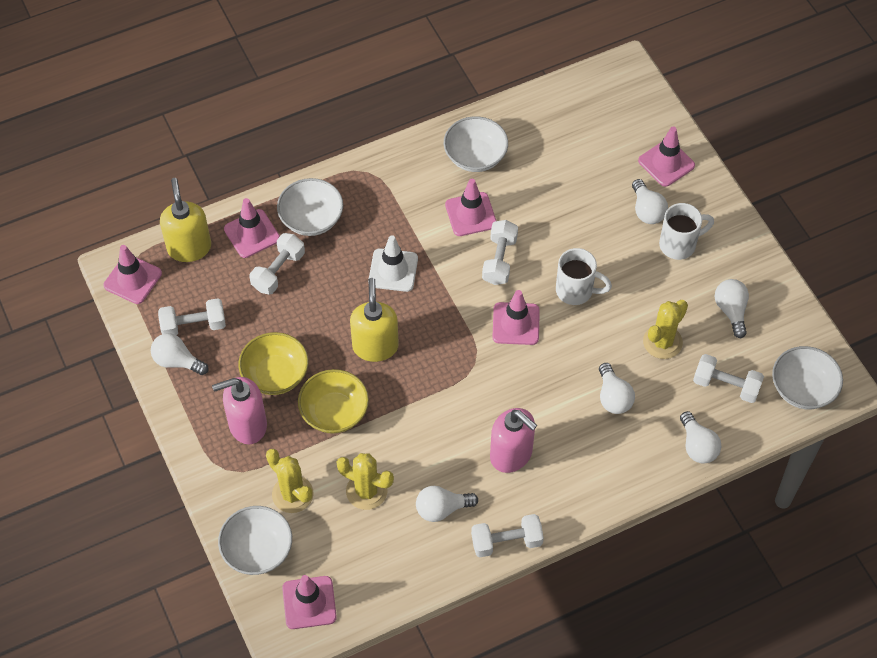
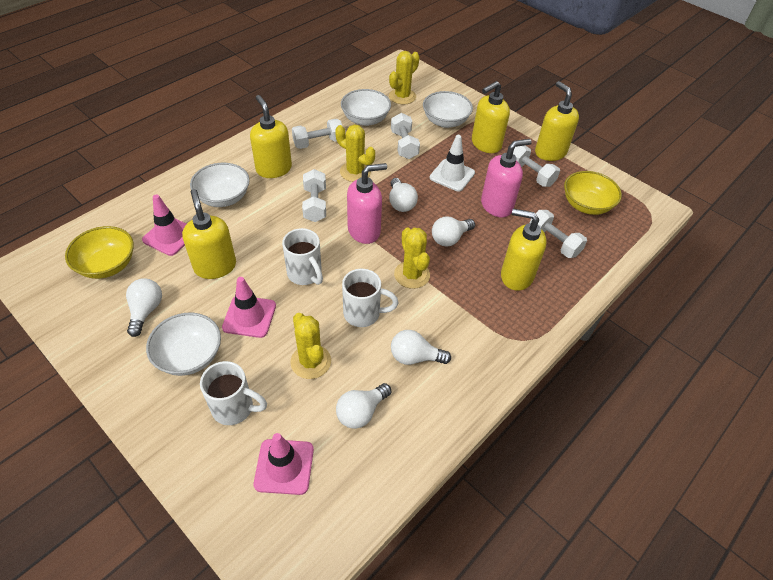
pink traffic cone: 6 -> 3
white light bulb: 6 -> 5
white mug: 2 -> 3
yellow cactus: 3 -> 4
yellow soap dispenser: 2 -> 5

